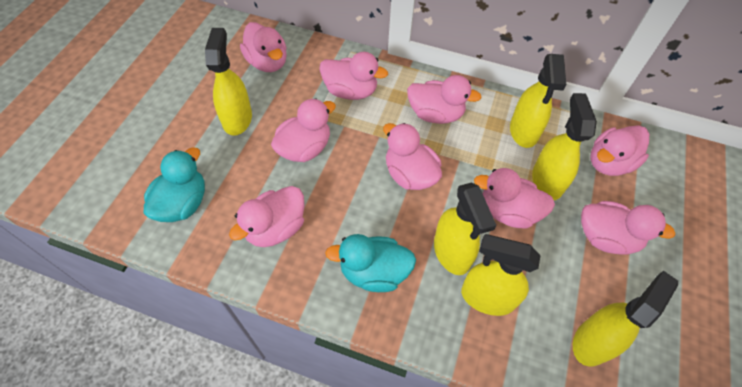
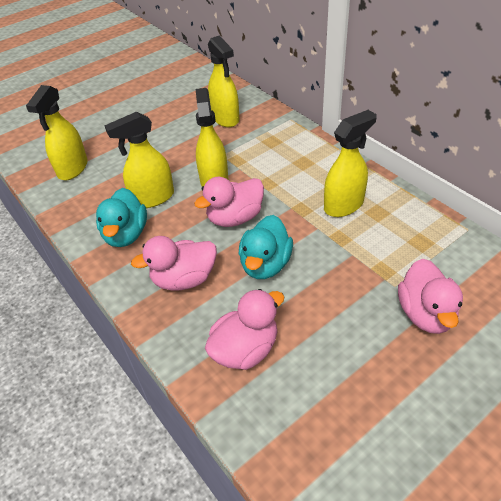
pink duck: 9 -> 4
yellow spray bottle: 6 -> 5

